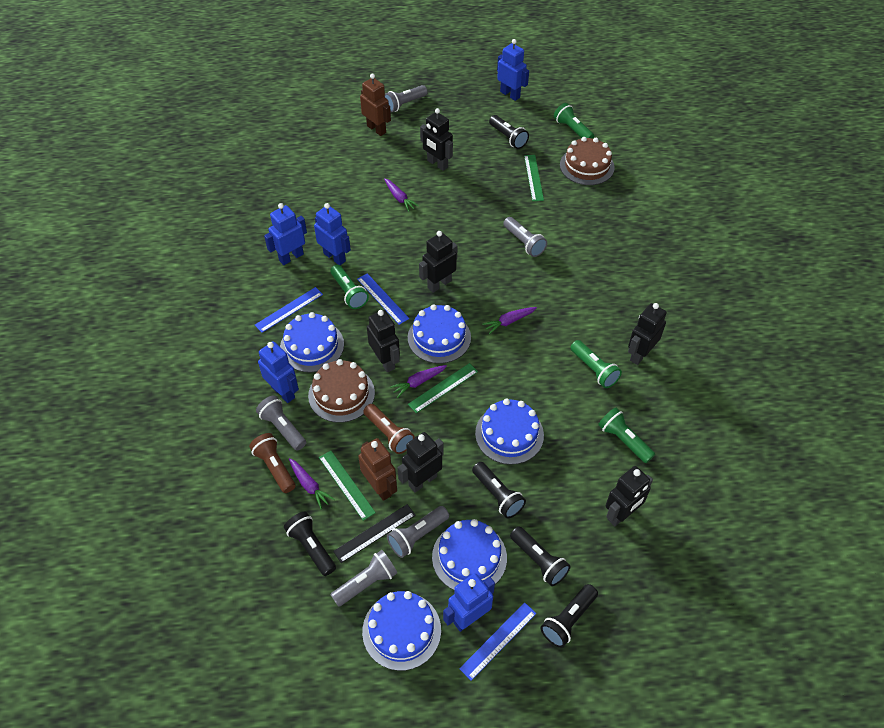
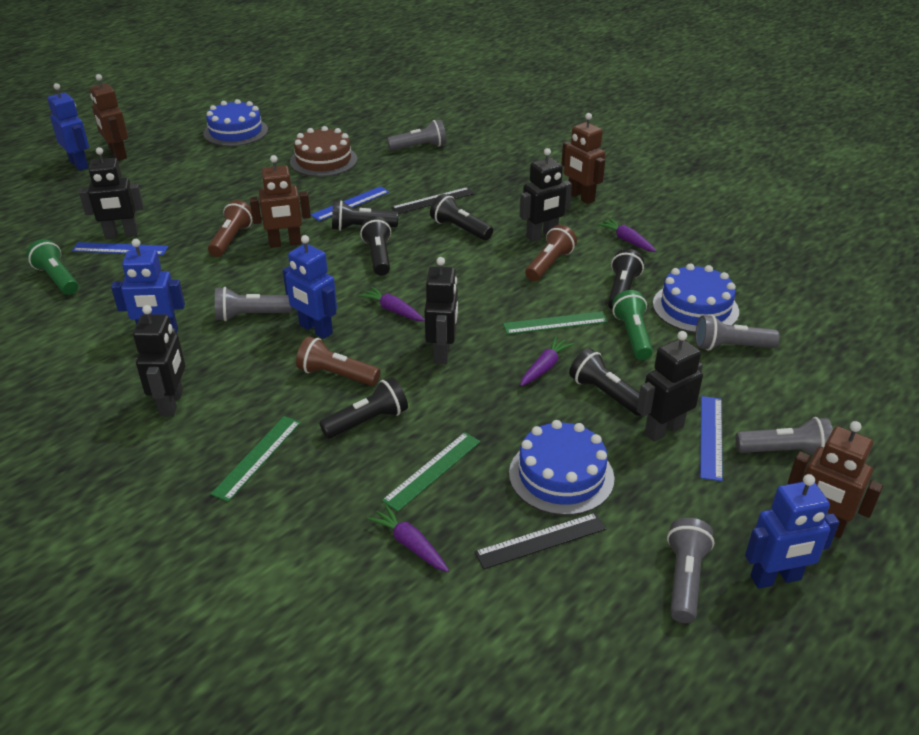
black flashlight: 5 -> 6
black robot: 6 -> 5
black ruler: 1 -> 2
blue cake: 5 -> 3
blue robot: 5 -> 4
brown cake: 2 -> 1
brown flashlight: 2 -> 3
brown robot: 2 -> 4
green flashlight: 4 -> 2

